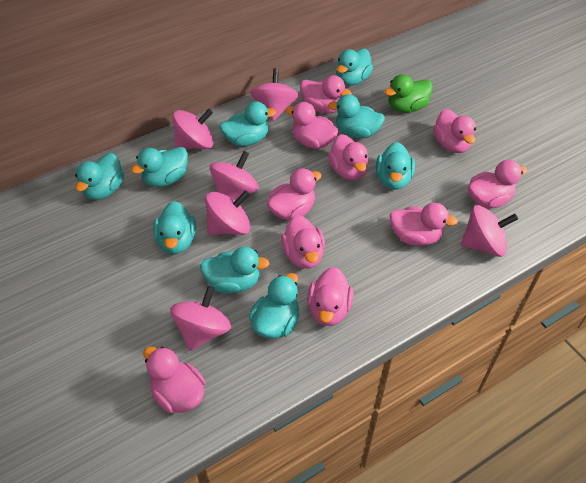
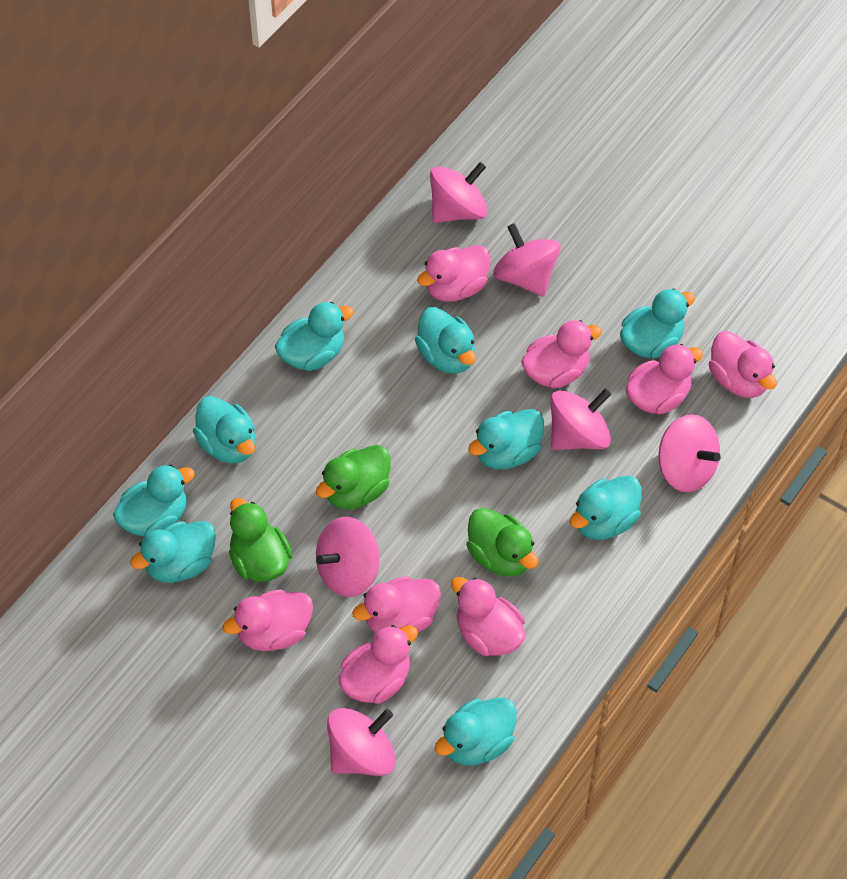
green duck: 1 -> 3
pink duck: 10 -> 8

